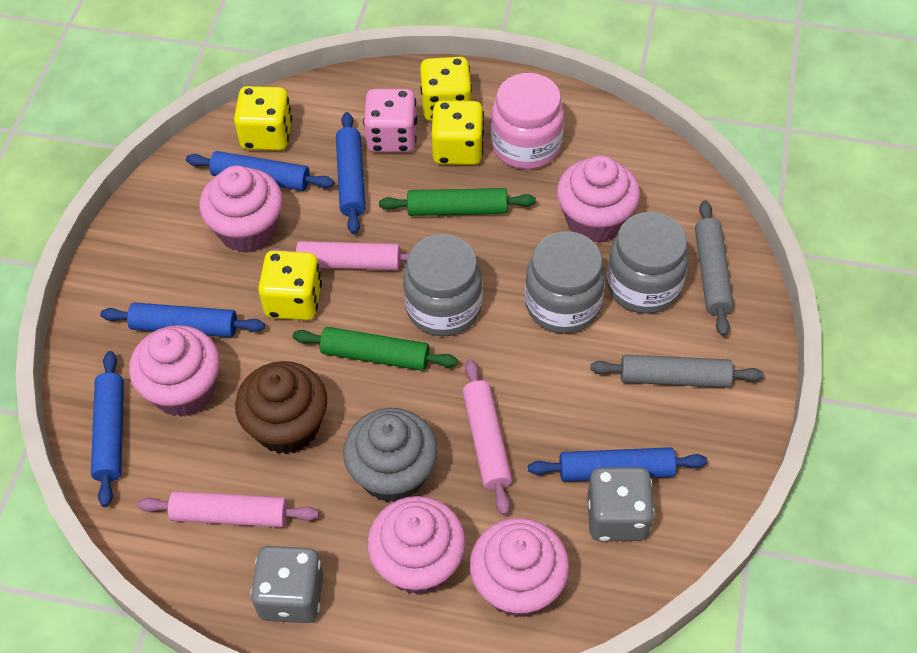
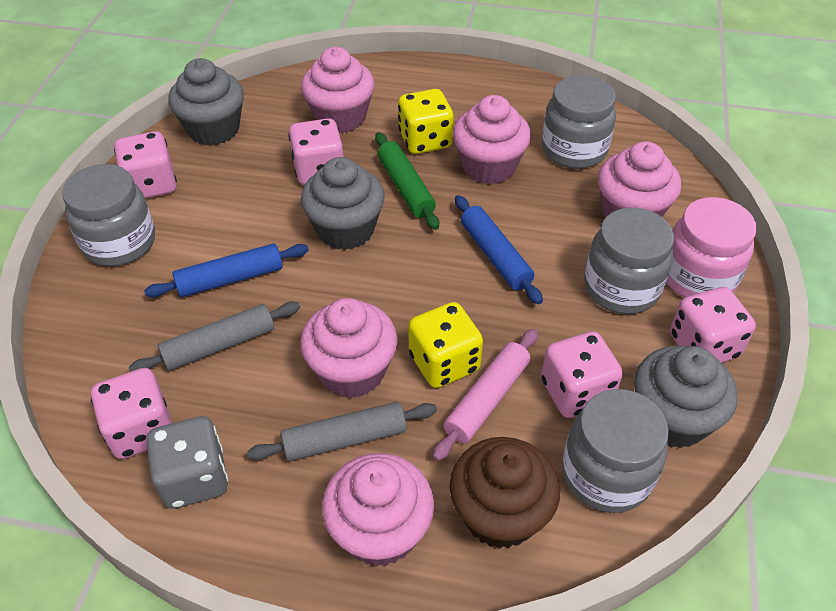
blue rolling pin: 5 -> 2
green rolling pin: 2 -> 1
grey cupcake: 1 -> 3
grey dice: 2 -> 1
grey jar: 3 -> 4
pink dice: 1 -> 5
pink rolling pin: 3 -> 1
yellow dice: 4 -> 2

